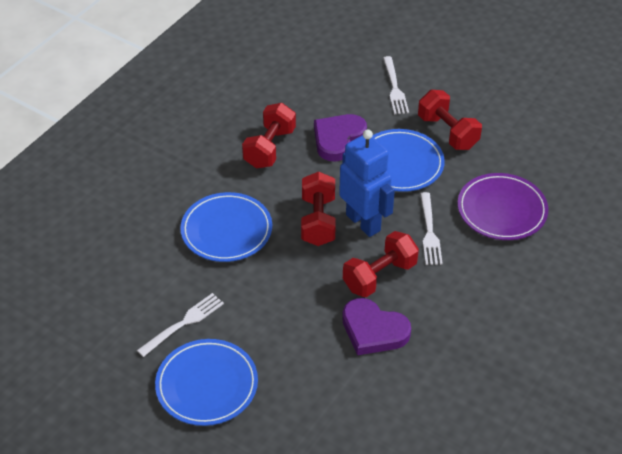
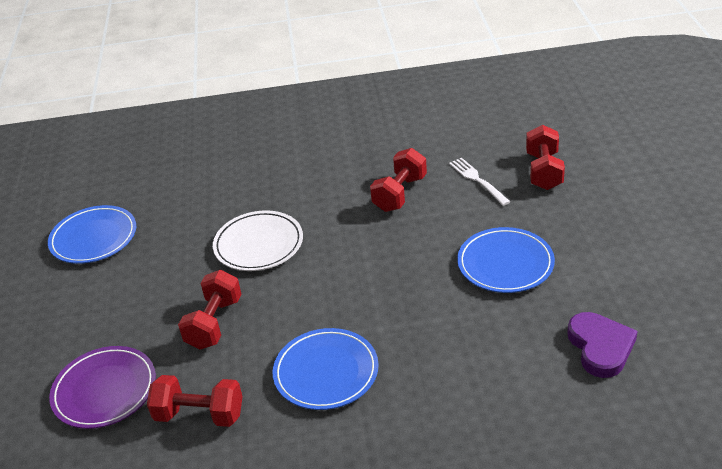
blue robot: 1 -> 0
purple heart: 2 -> 1
white fork: 3 -> 1
white plate: 0 -> 1

